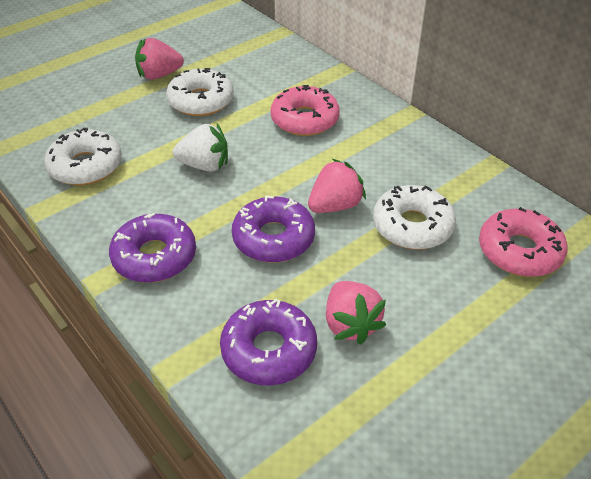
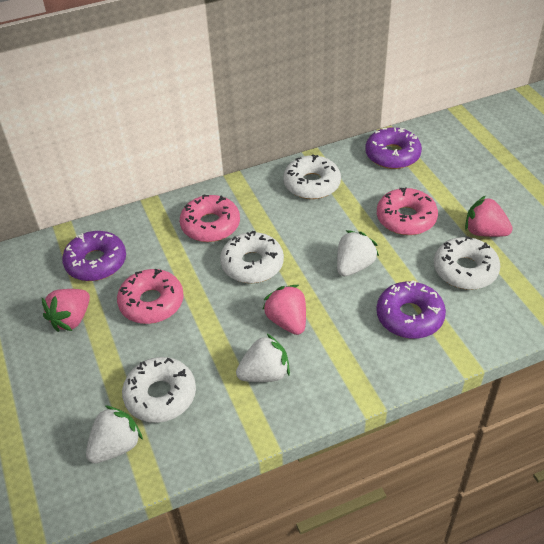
pink donut: 2 -> 3
white donut: 3 -> 4
white strawberry: 1 -> 3

